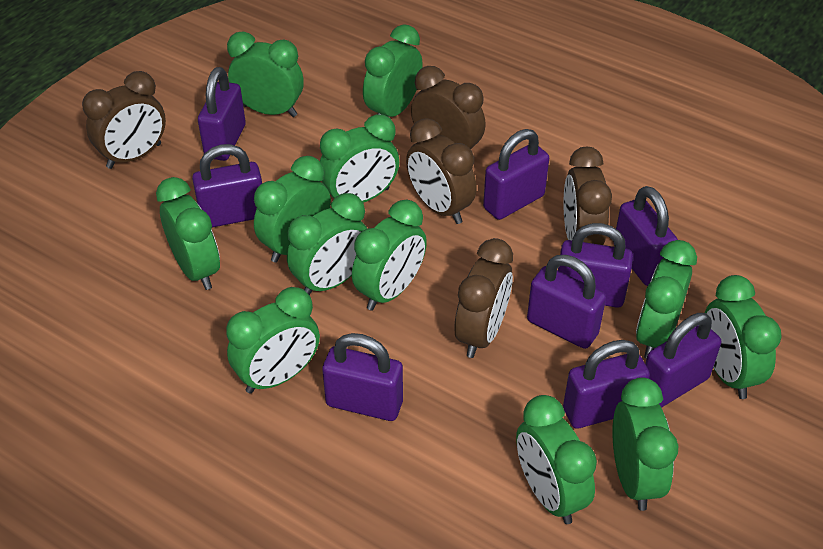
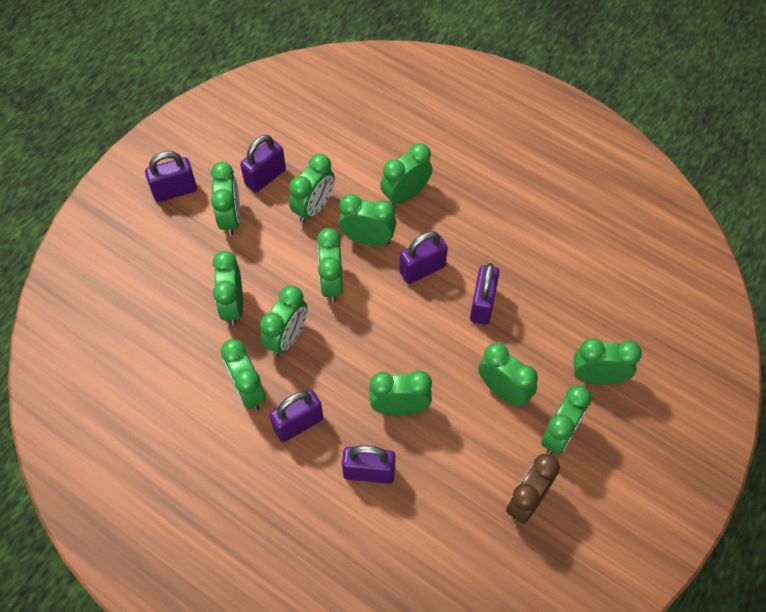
brown clock: 5 -> 1
purple padlock: 9 -> 6

